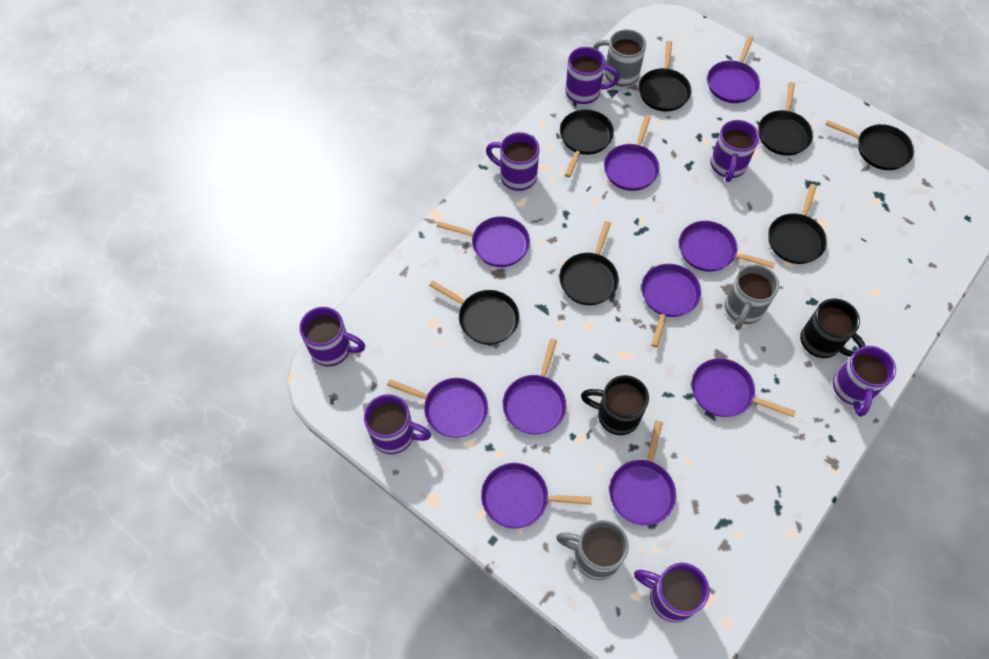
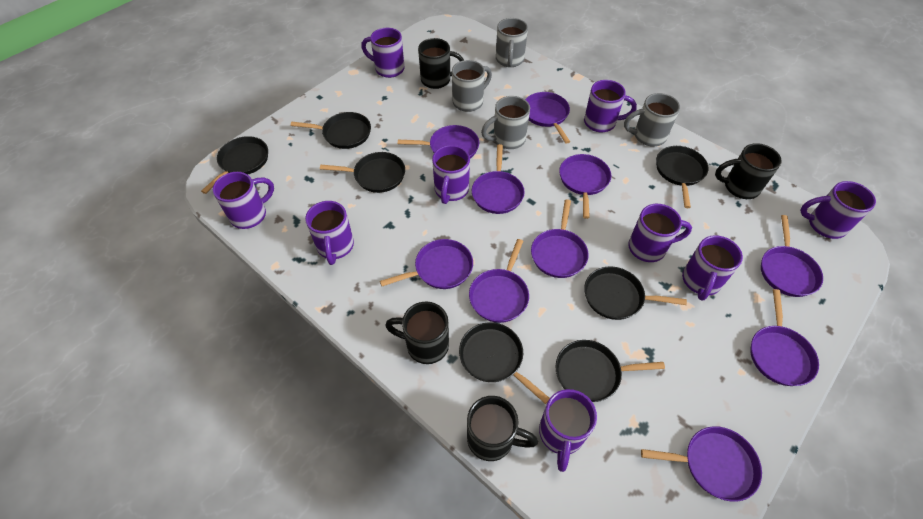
black mug: 2 -> 4
grey mug: 3 -> 4
purple mug: 7 -> 9

